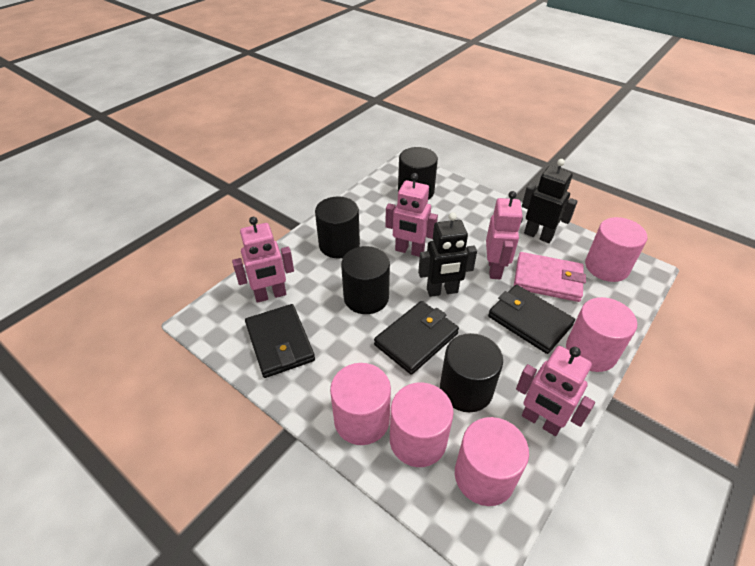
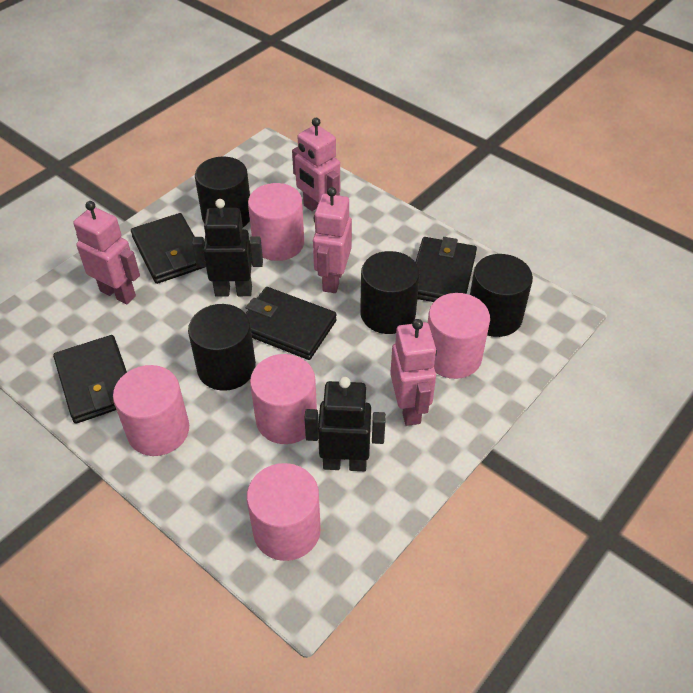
black wallet: 3 -> 4
pink wallet: 1 -> 0

